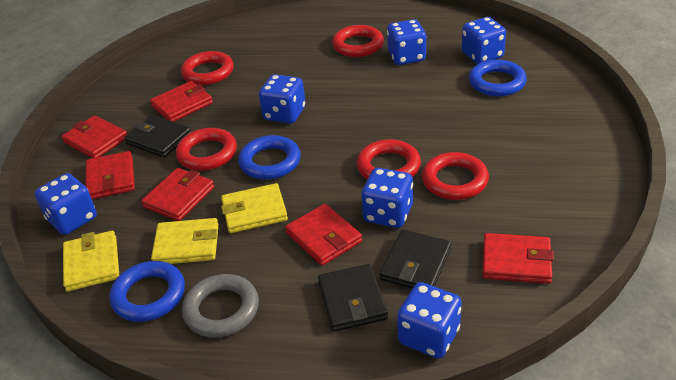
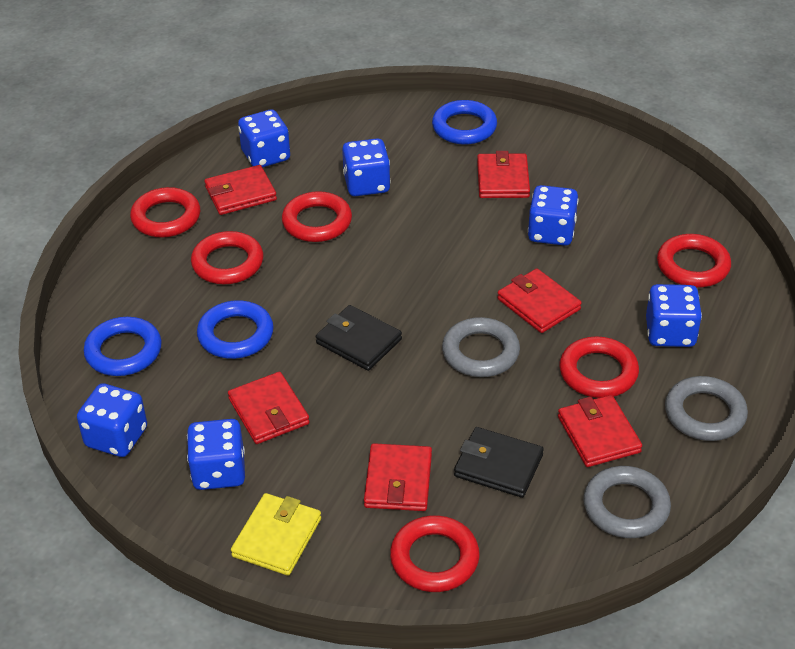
black wallet: 3 -> 2
grey ring: 1 -> 3
red ring: 5 -> 6
yellow wallet: 3 -> 1

